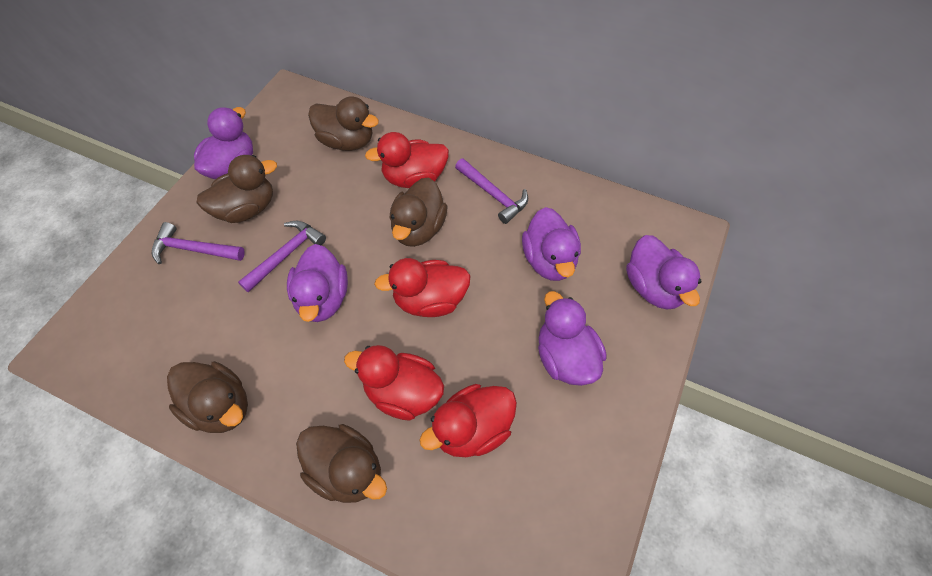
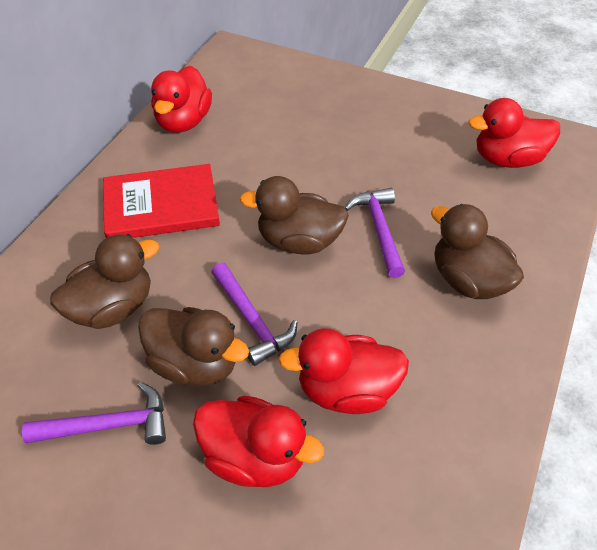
brown duck: 5 -> 4
purple duck: 5 -> 0
red book: 0 -> 1

